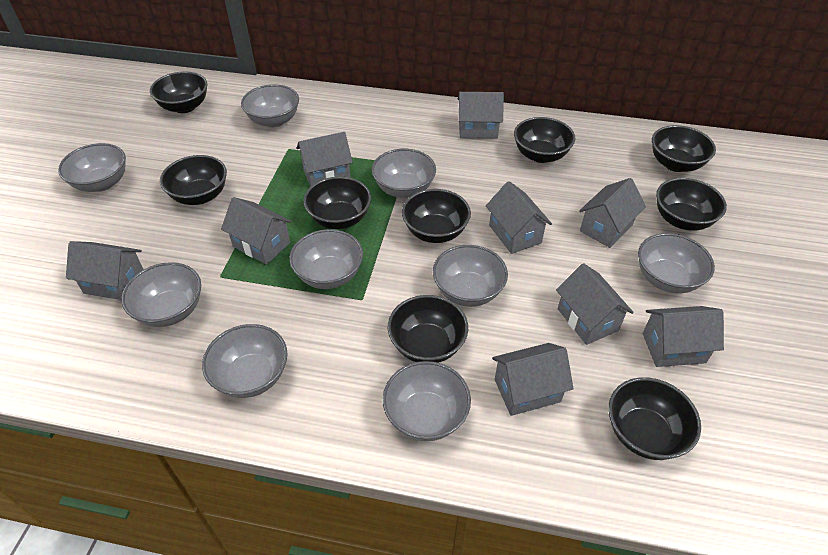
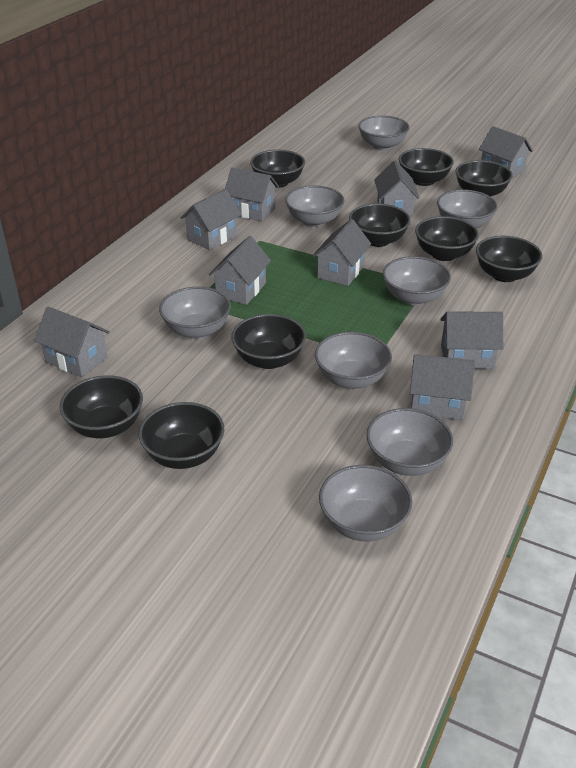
grey bowl: 9 -> 8

